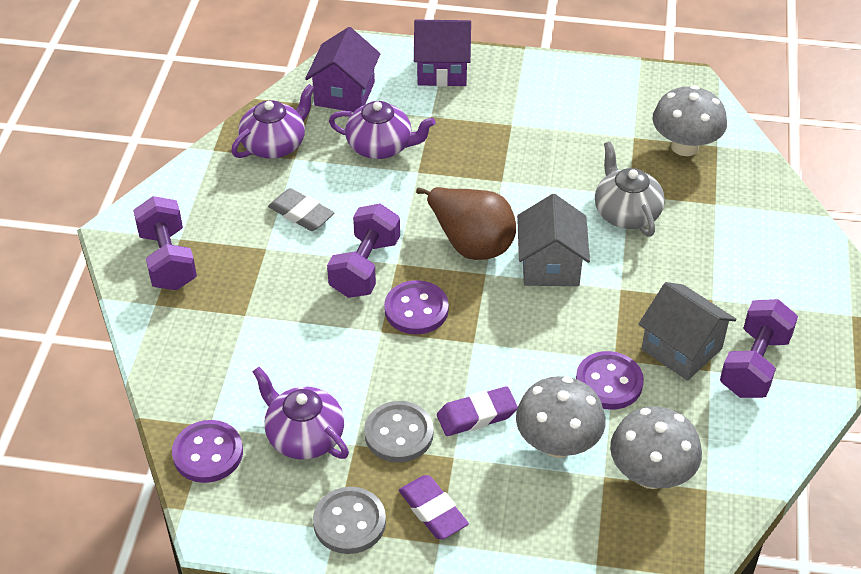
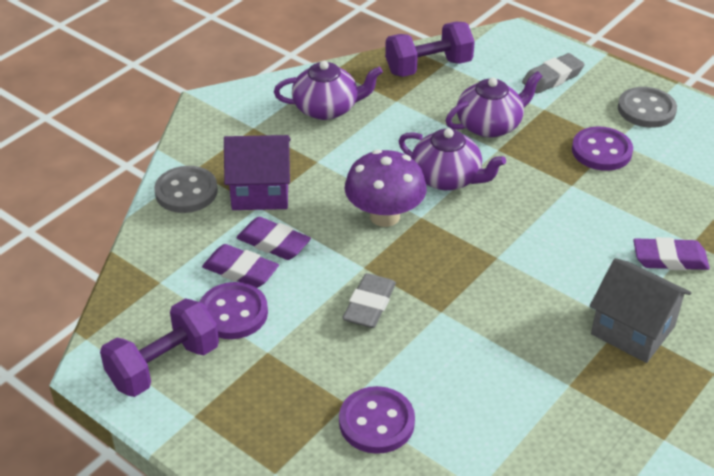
brown pear: 1 -> 0
grey eraser: 1 -> 2
grey house: 2 -> 1
grey mushroom: 3 -> 0
grey teapot: 1 -> 0
purple dumbbell: 3 -> 2
purple eraser: 2 -> 3
purple house: 2 -> 1
purple mushroom: 0 -> 1

